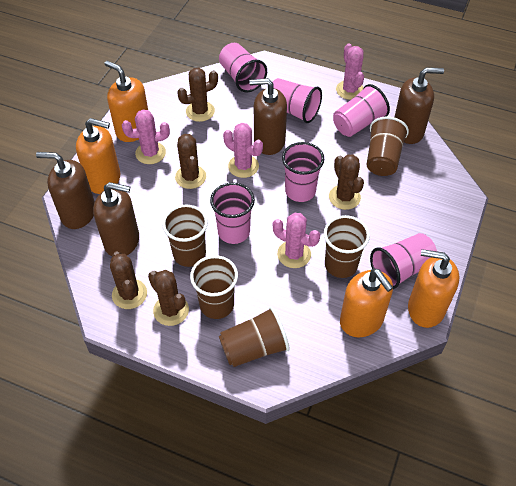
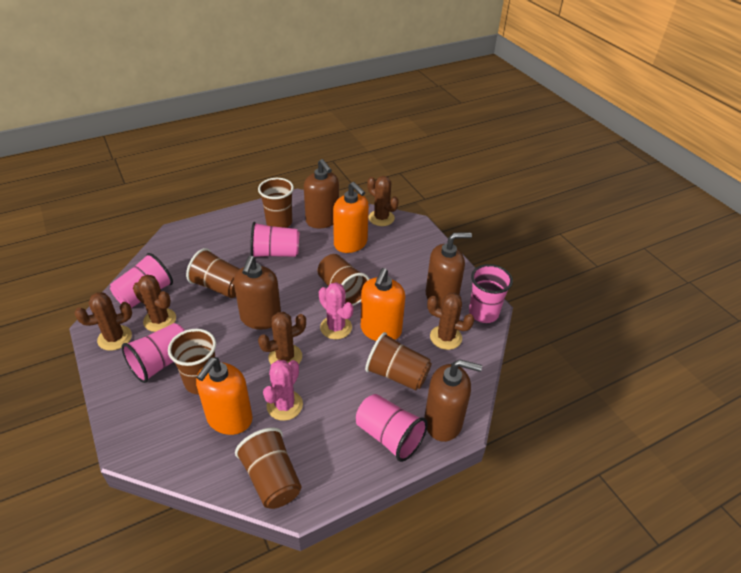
brown cup: 5 -> 6
orange soap dispenser: 4 -> 3
pink cactus: 4 -> 2
pink cup: 6 -> 5

